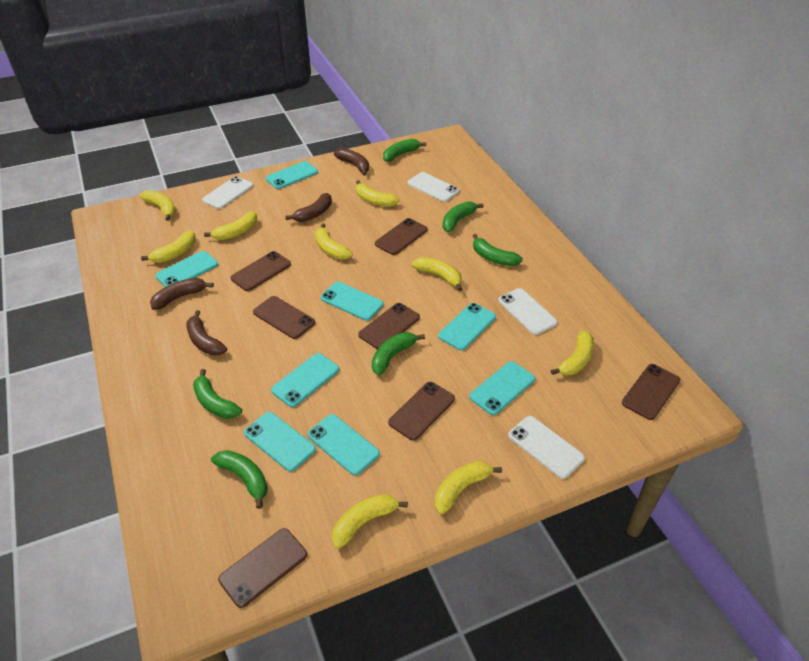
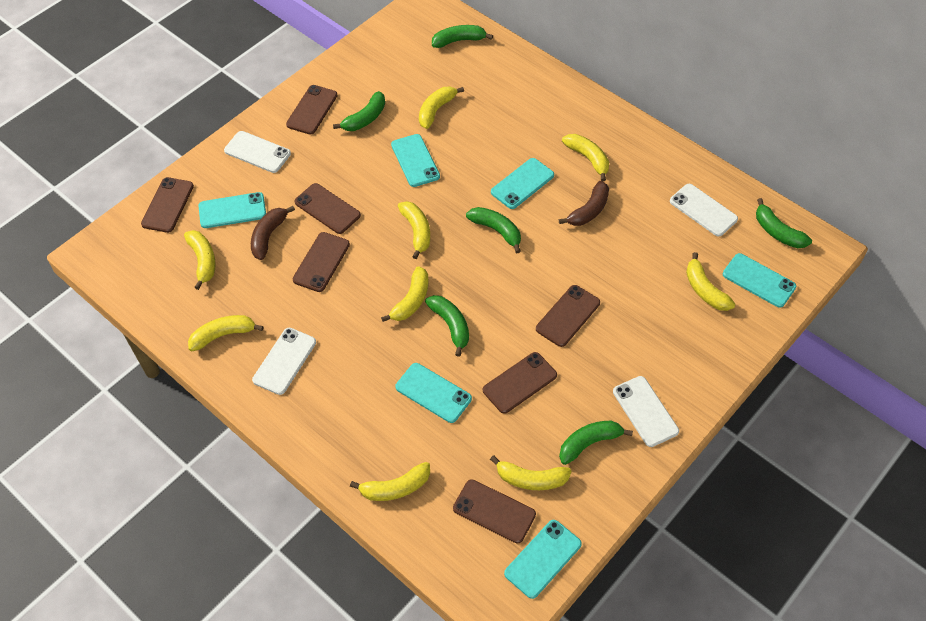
brown banana: 4 -> 2
turquoise phone: 8 -> 6

